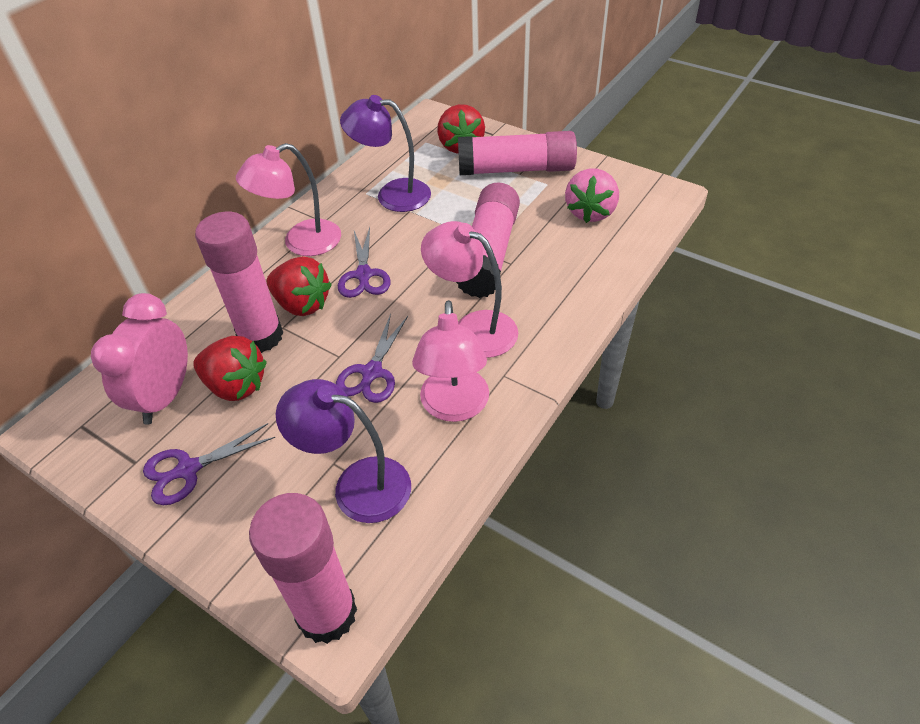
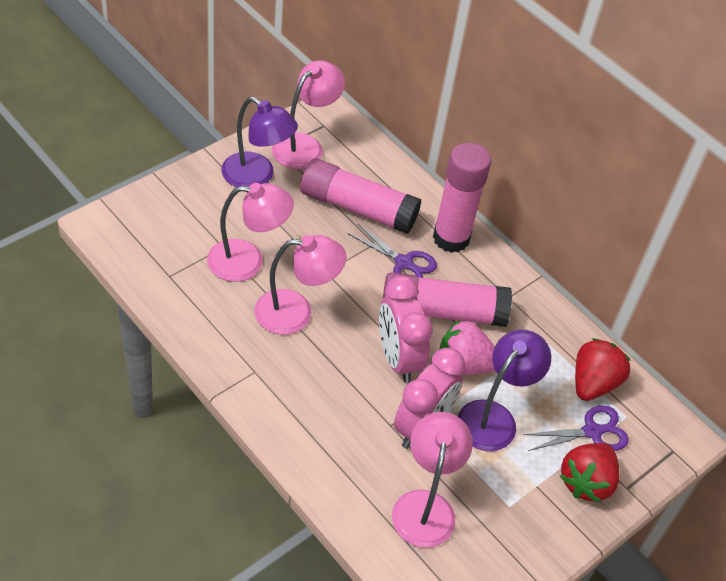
pink clock: 1 -> 2
pink glue stick: 4 -> 3
pink lamp: 3 -> 4
purple scissors: 3 -> 2
red strawberry: 3 -> 2

